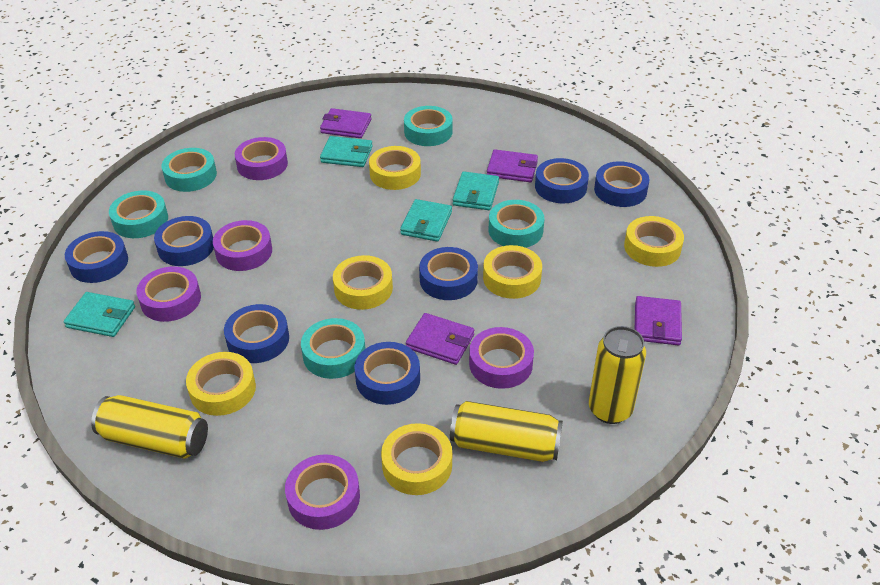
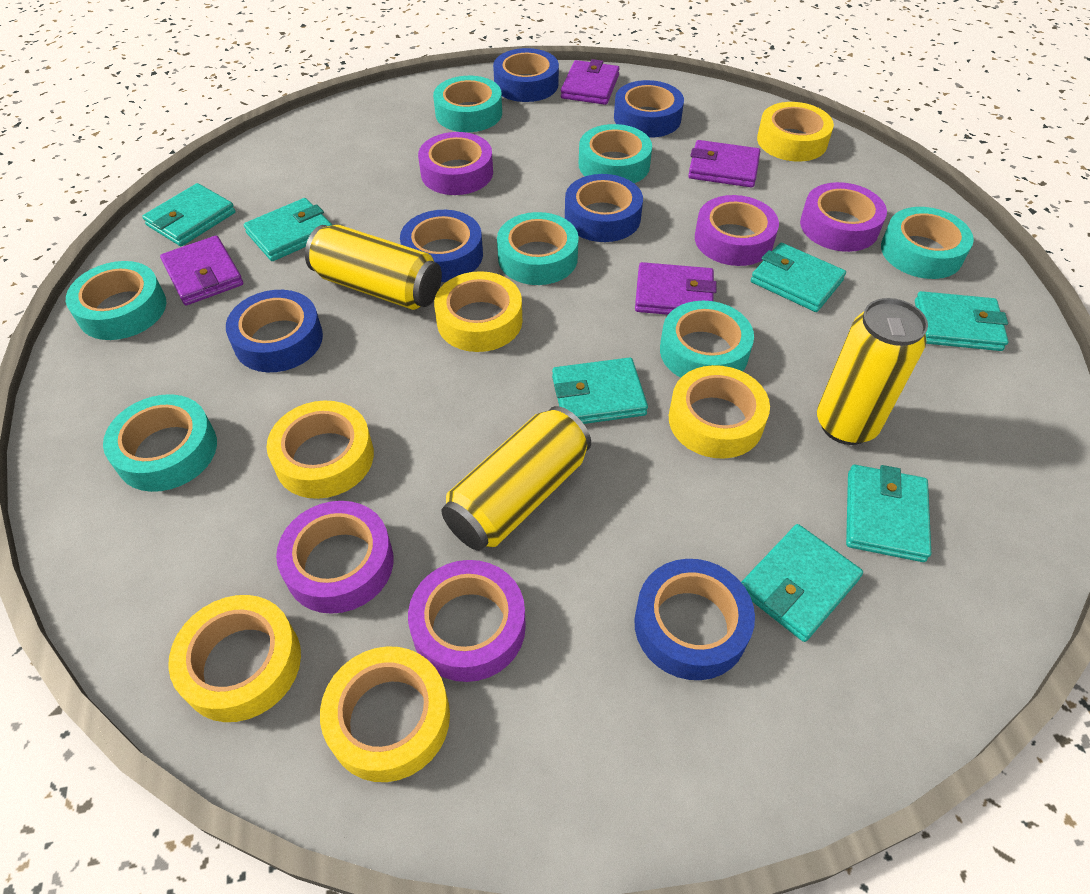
blue tape: 7 -> 6
turquoise tape: 5 -> 7
turquoise wallet: 4 -> 7

